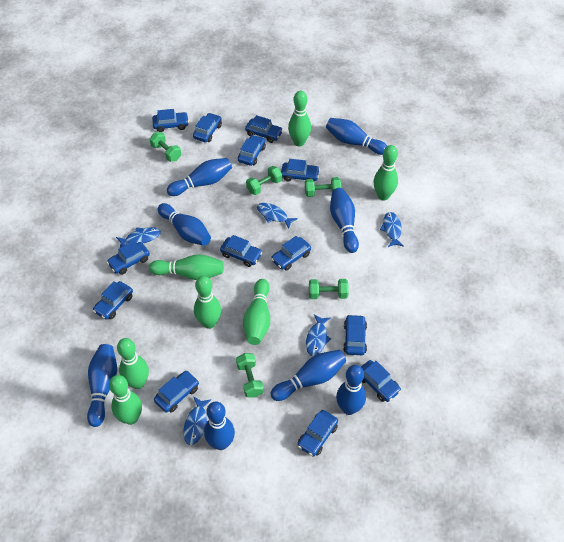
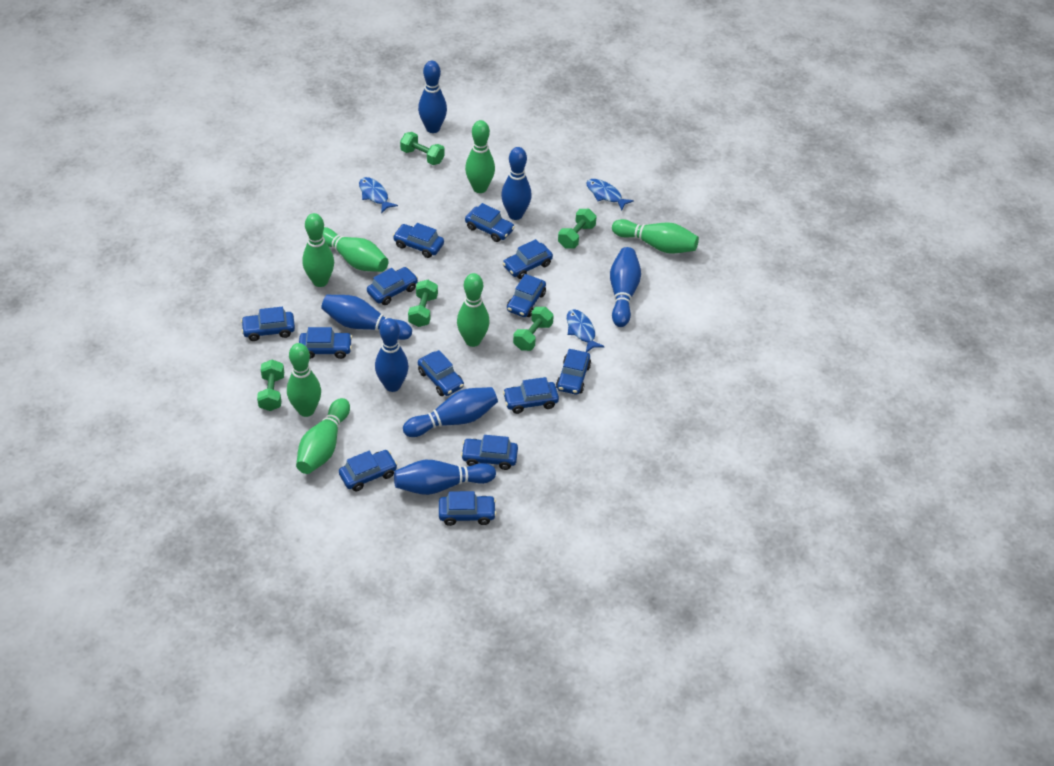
blue bowling pin: 8 -> 7
blue fish: 5 -> 3

